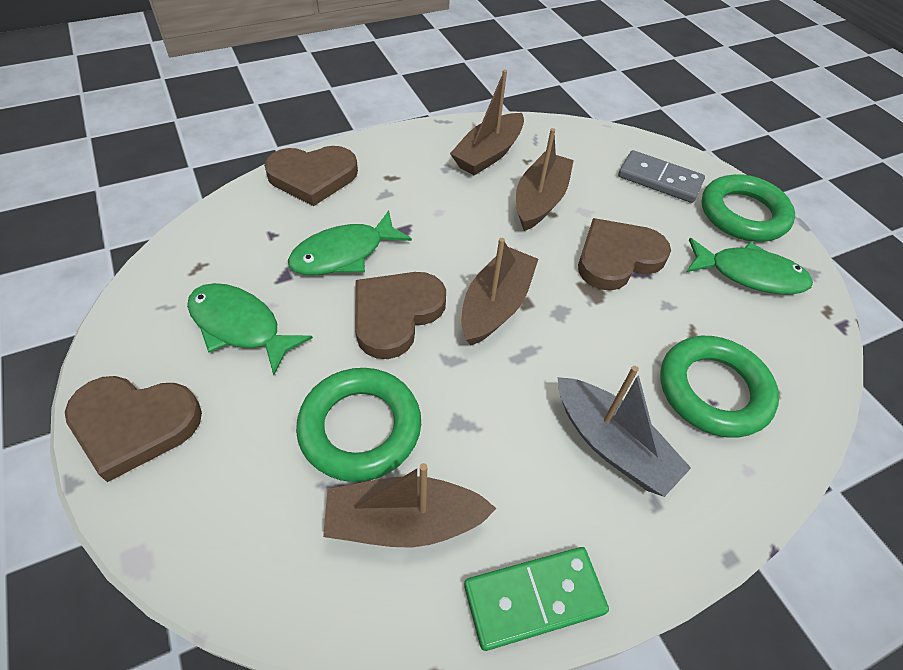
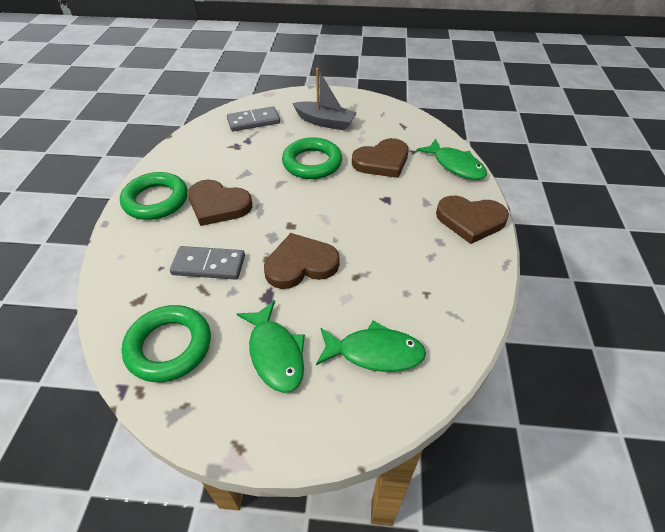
brown boat: 4 -> 0
green domino: 1 -> 0
grey domino: 1 -> 2

